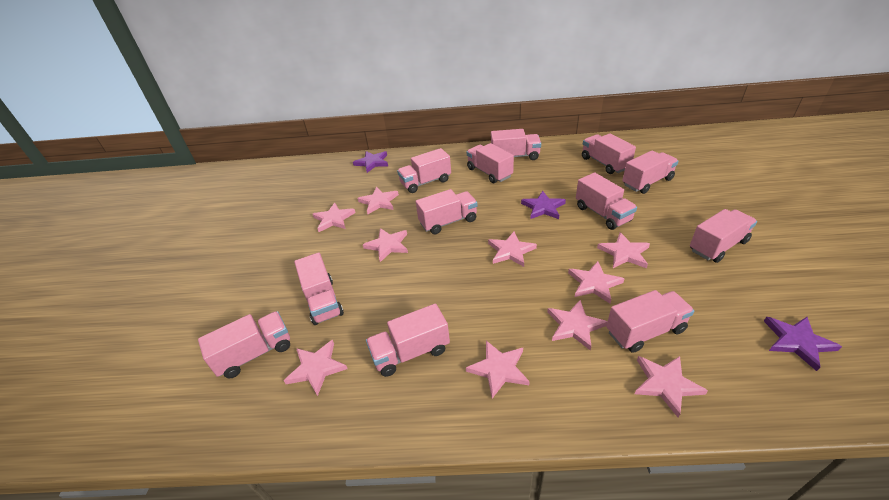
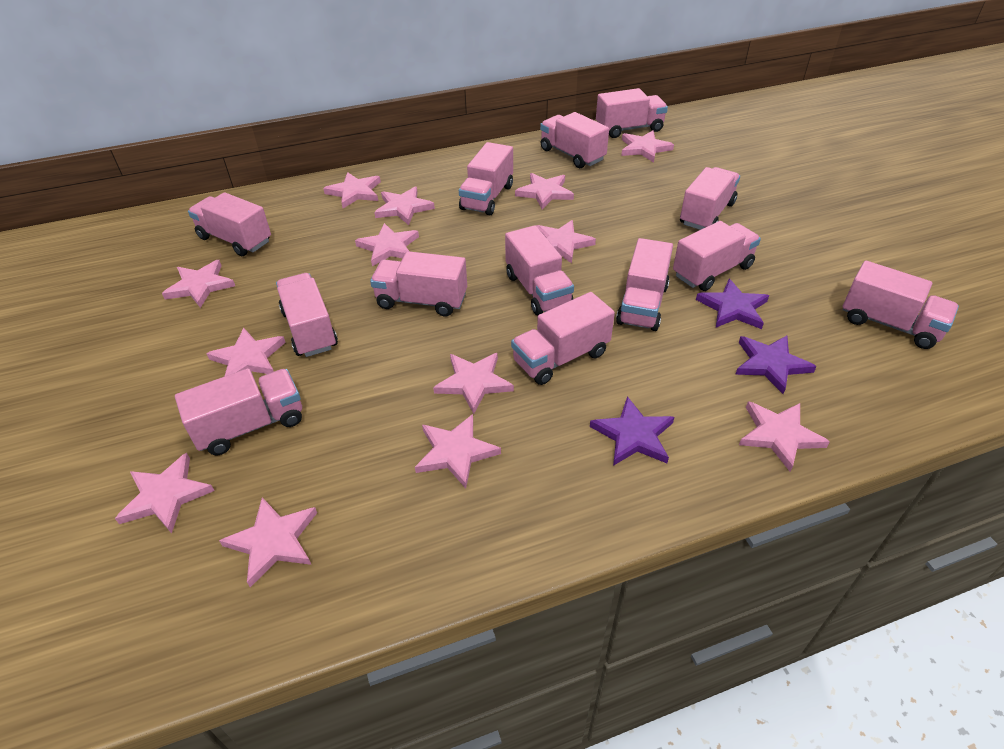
pink star: 10 -> 13
pink truck: 12 -> 13

